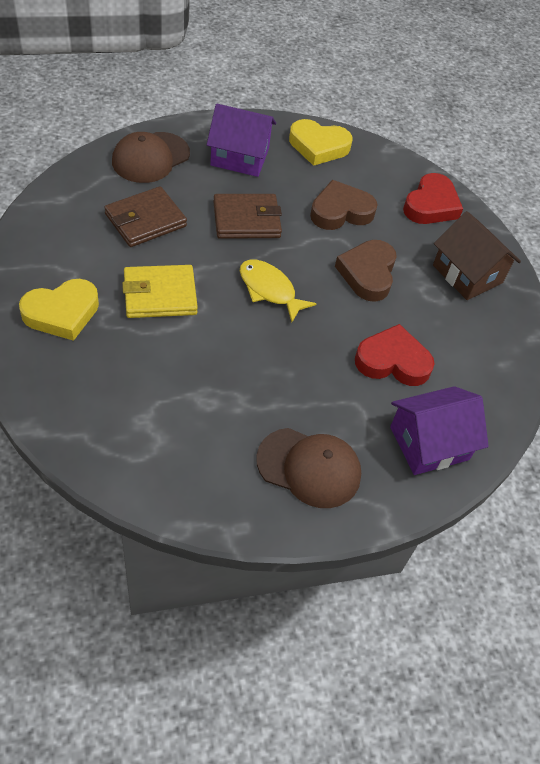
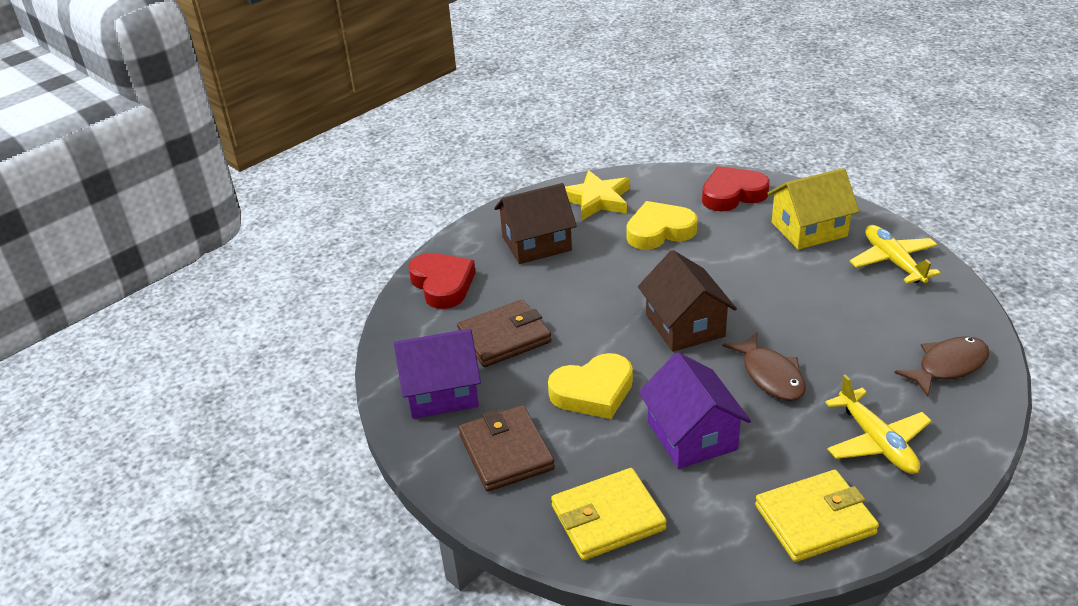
brown cap: 2 -> 0
brown fish: 0 -> 2
brown heart: 2 -> 0
brown house: 1 -> 2
yellow fish: 1 -> 0
yellow house: 0 -> 1
yellow plane: 0 -> 2
yellow star: 0 -> 1
yellow wallet: 1 -> 2

